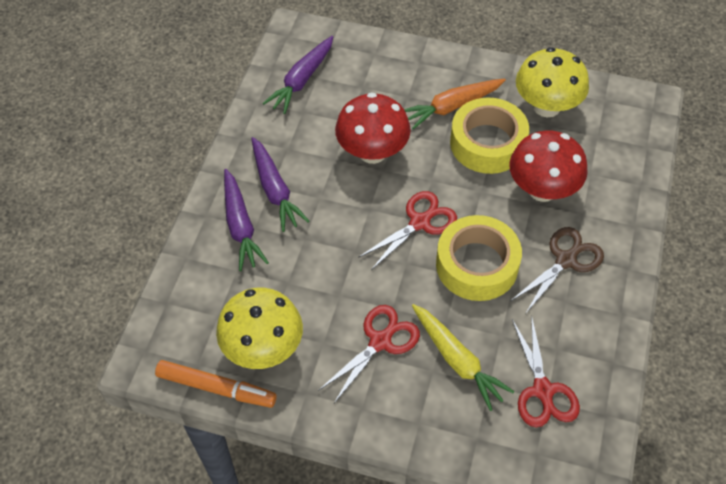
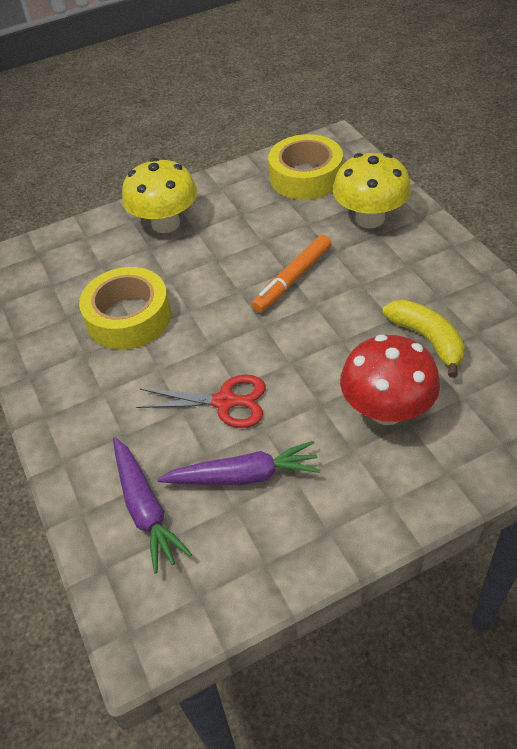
brown scissors: 1 -> 0
orange carrot: 1 -> 0
purple carrot: 3 -> 2
red mushroom: 2 -> 1
red scissors: 3 -> 1
yellow banana: 0 -> 1
yellow carrot: 1 -> 0

